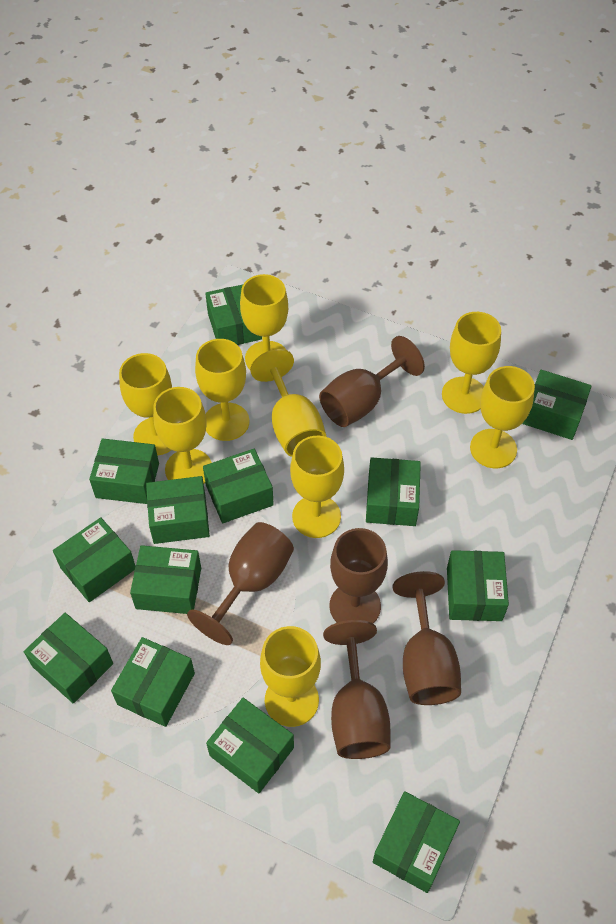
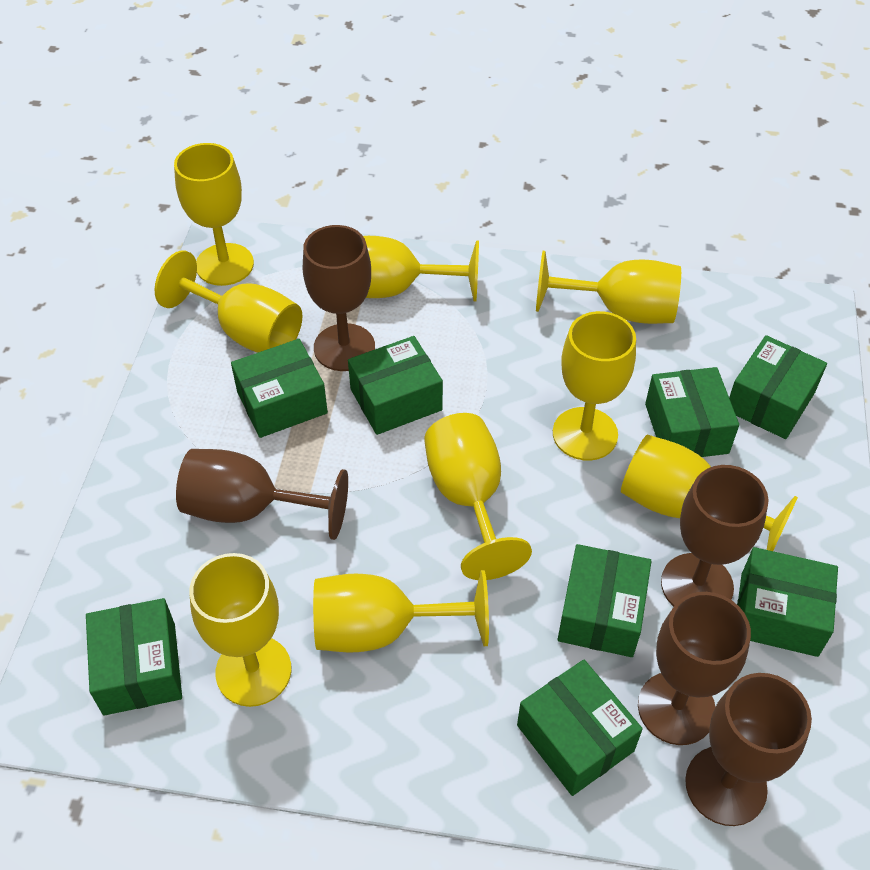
green box: 13 -> 8

